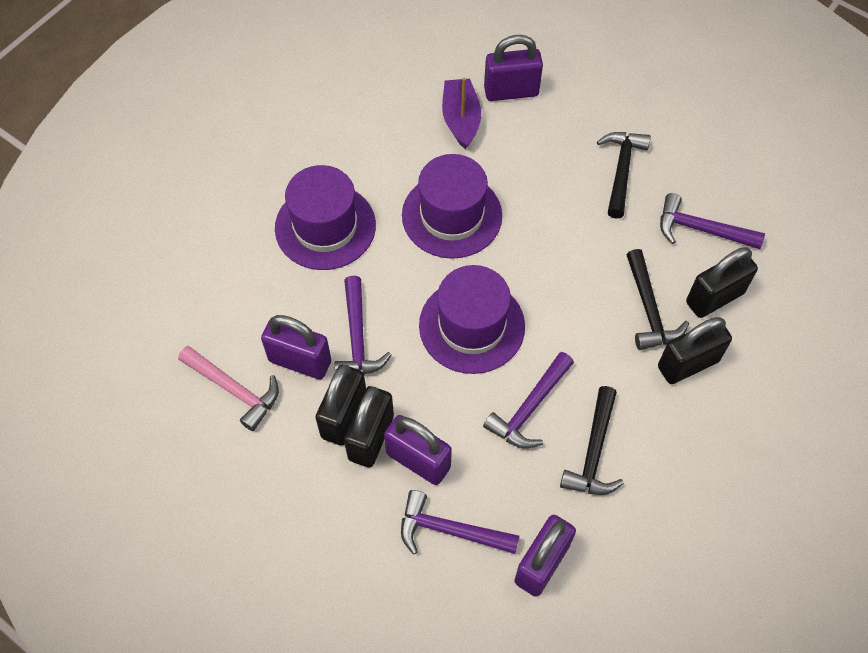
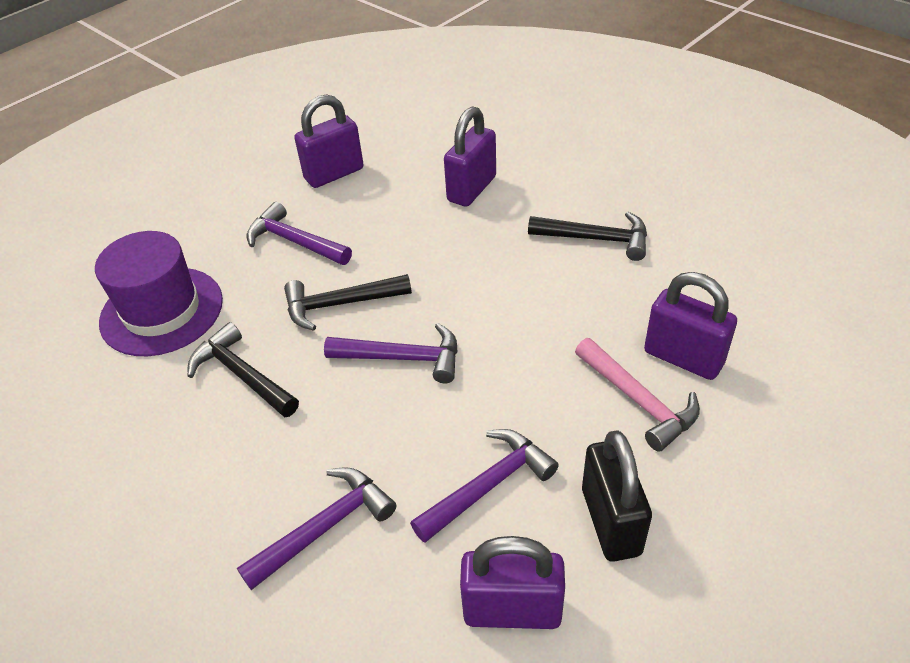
black padlock: 4 -> 1
purple boat: 1 -> 0
purple hat: 3 -> 1

